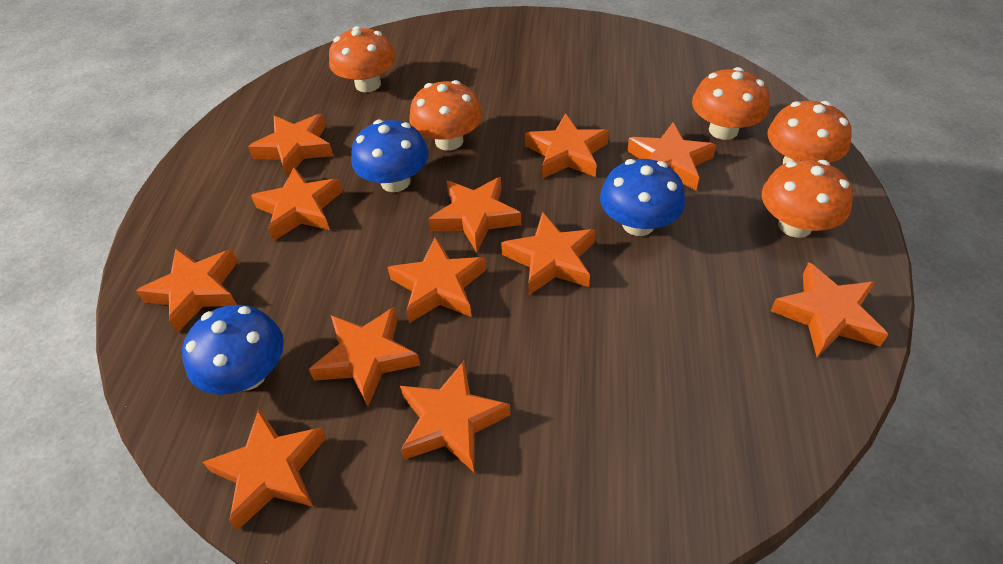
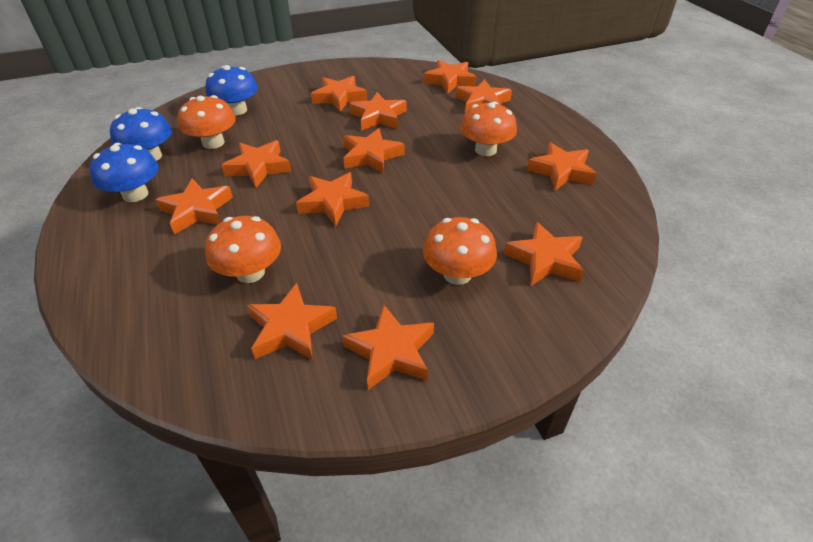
orange mushroom: 5 -> 4

